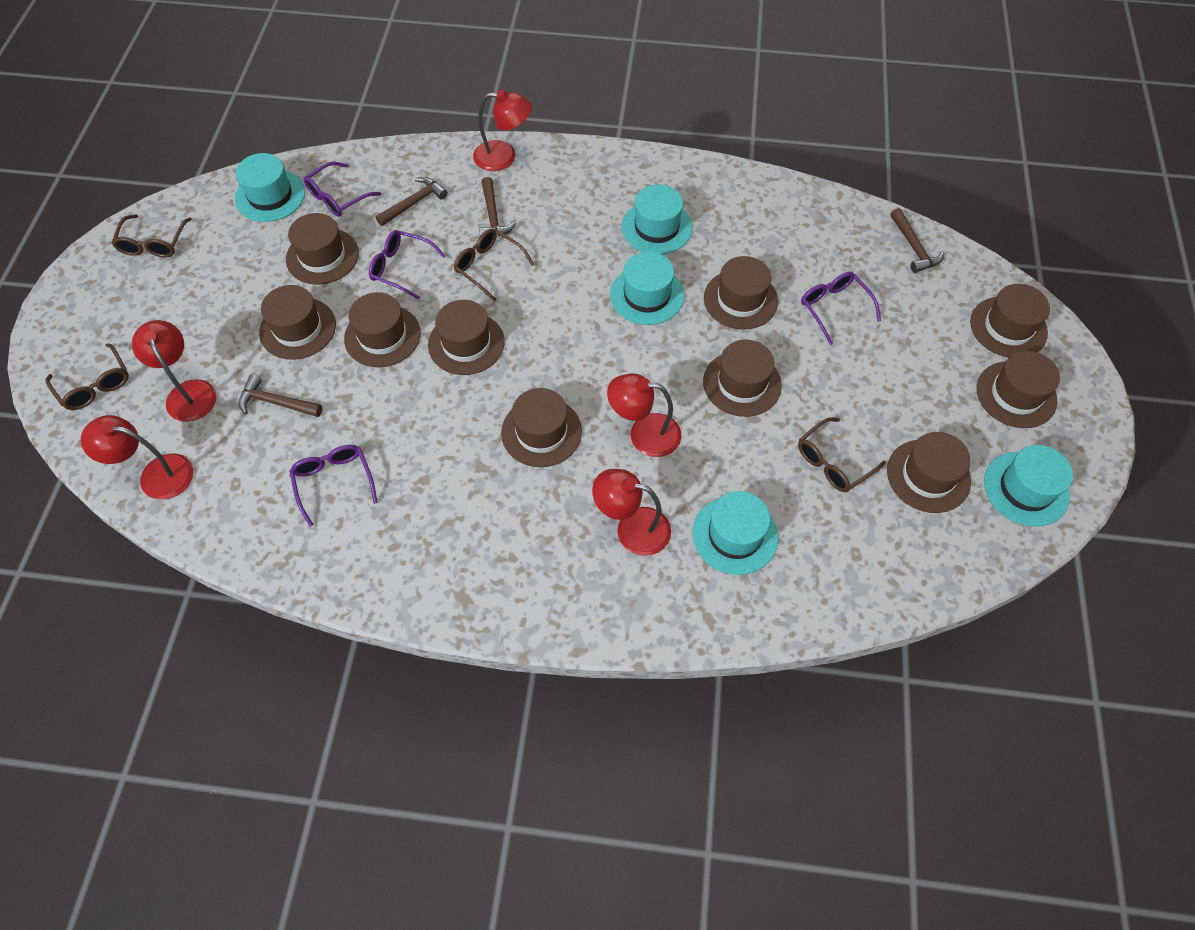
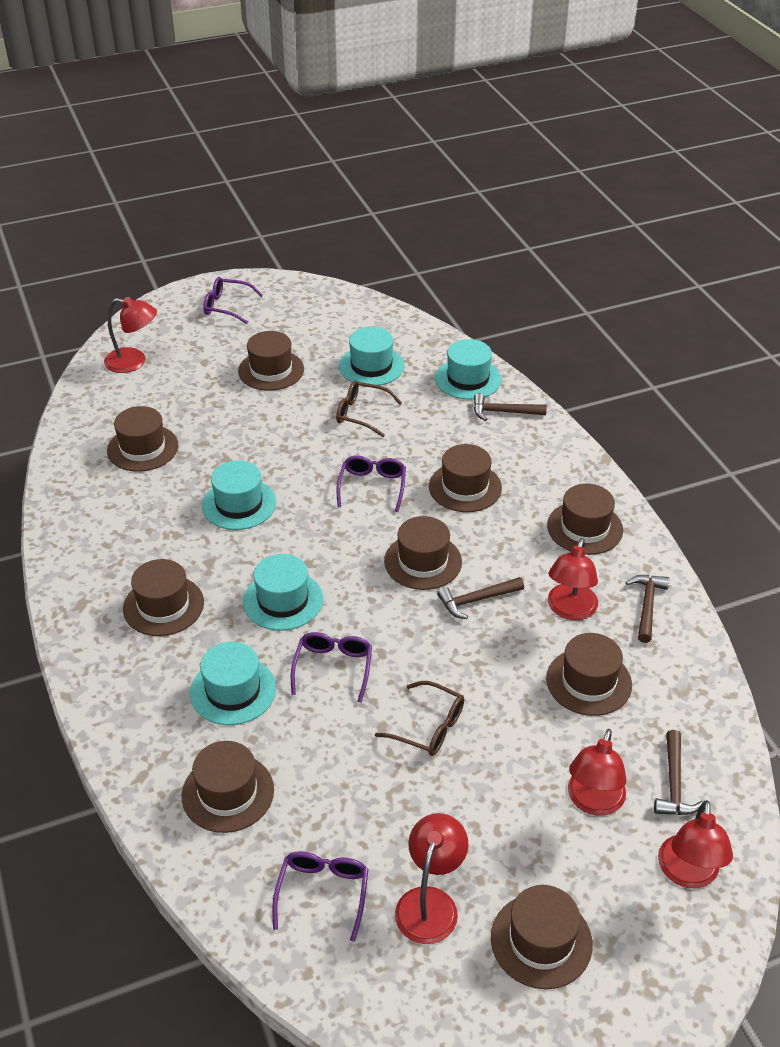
brown glasses: 4 -> 2
brown hat: 10 -> 9

